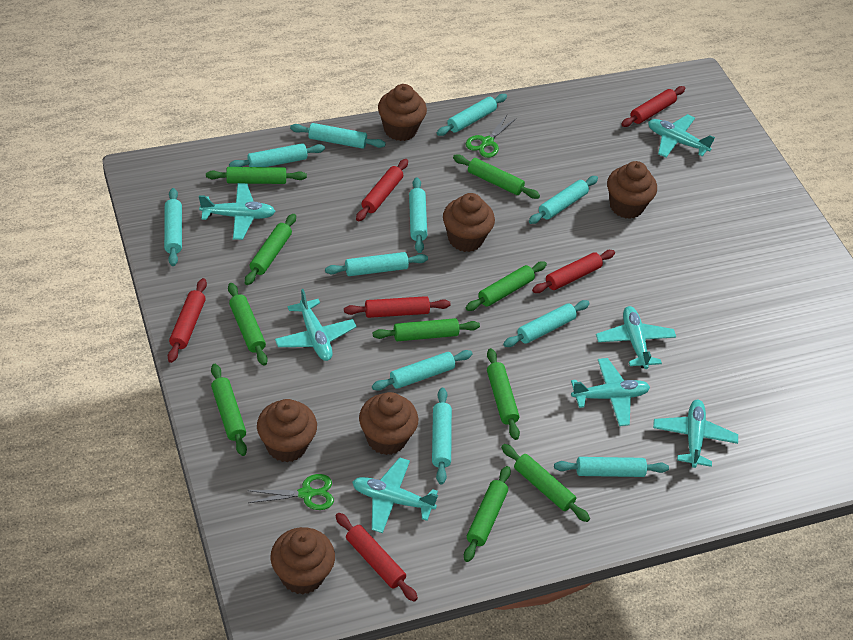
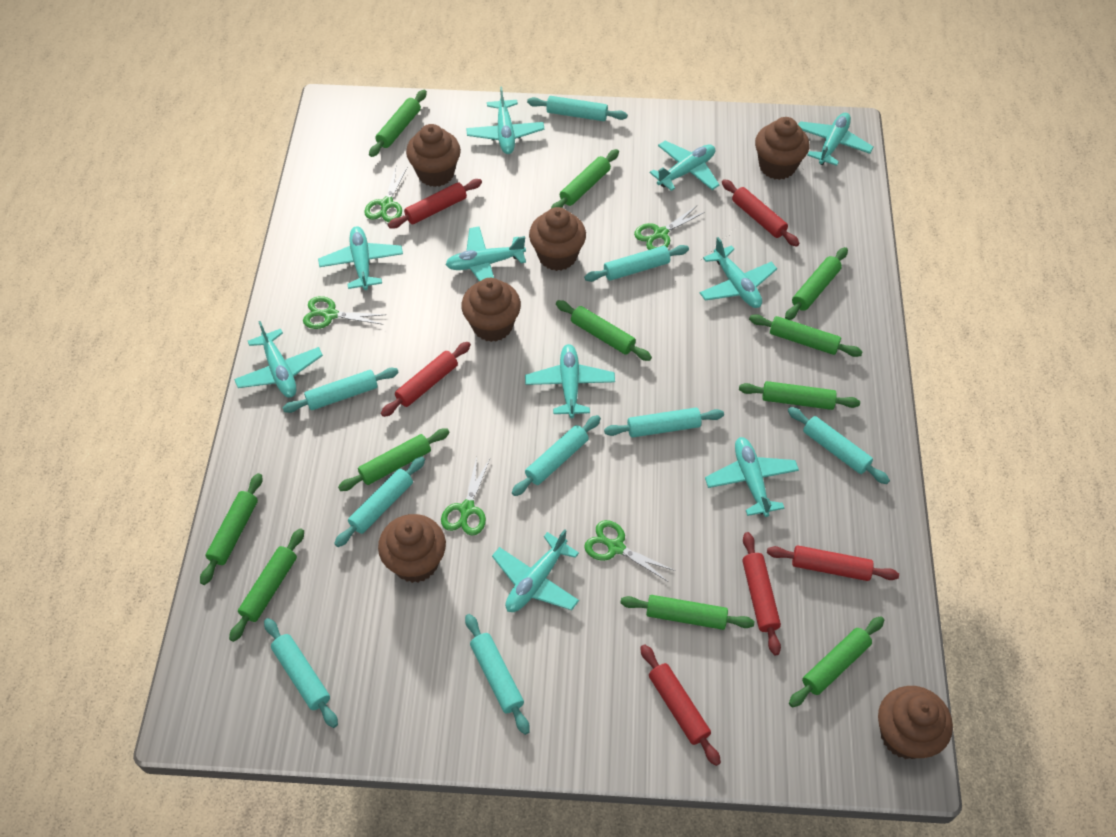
green rolling pin: 10 -> 11
green scissors: 2 -> 5
turquoise plane: 7 -> 10
turquoise rolling pin: 11 -> 9

